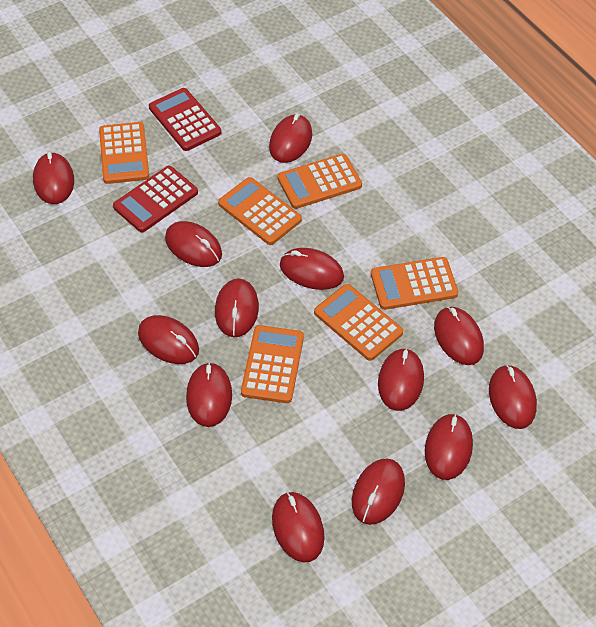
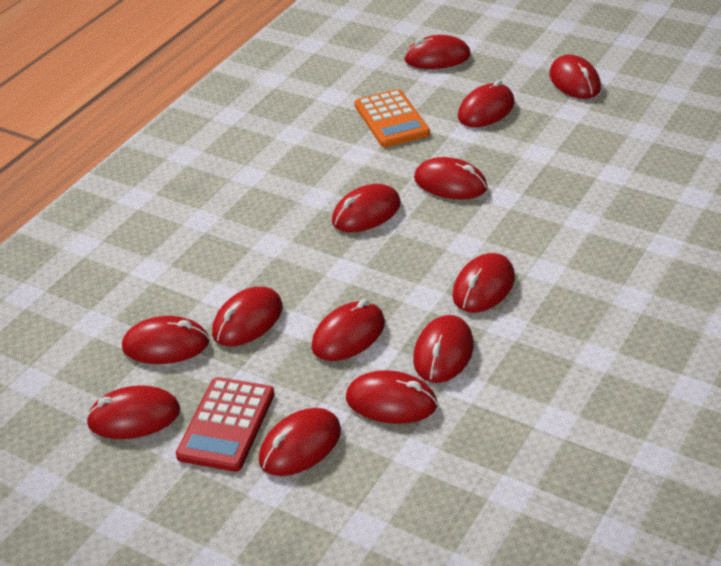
orange calculator: 6 -> 1
red calculator: 2 -> 1

